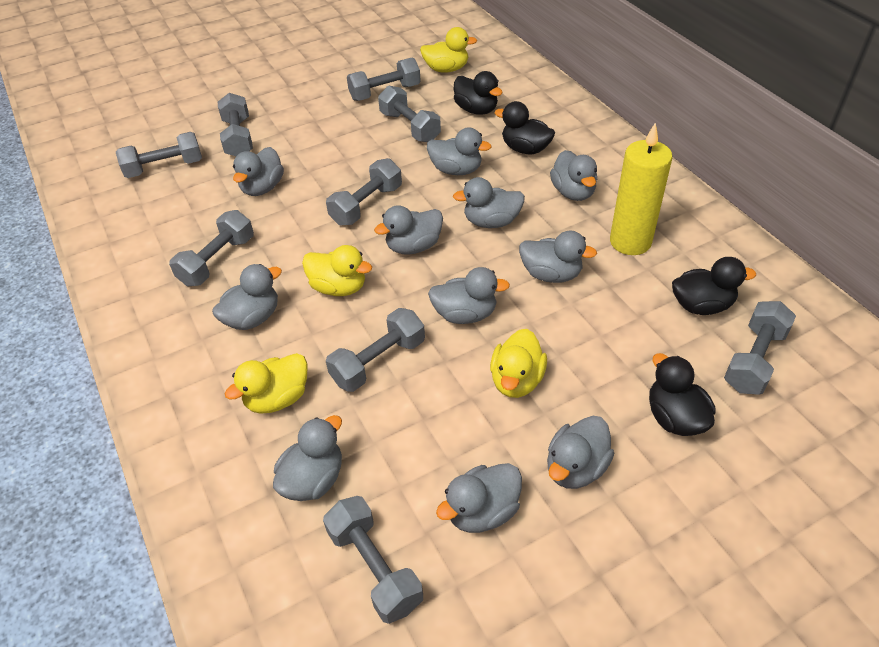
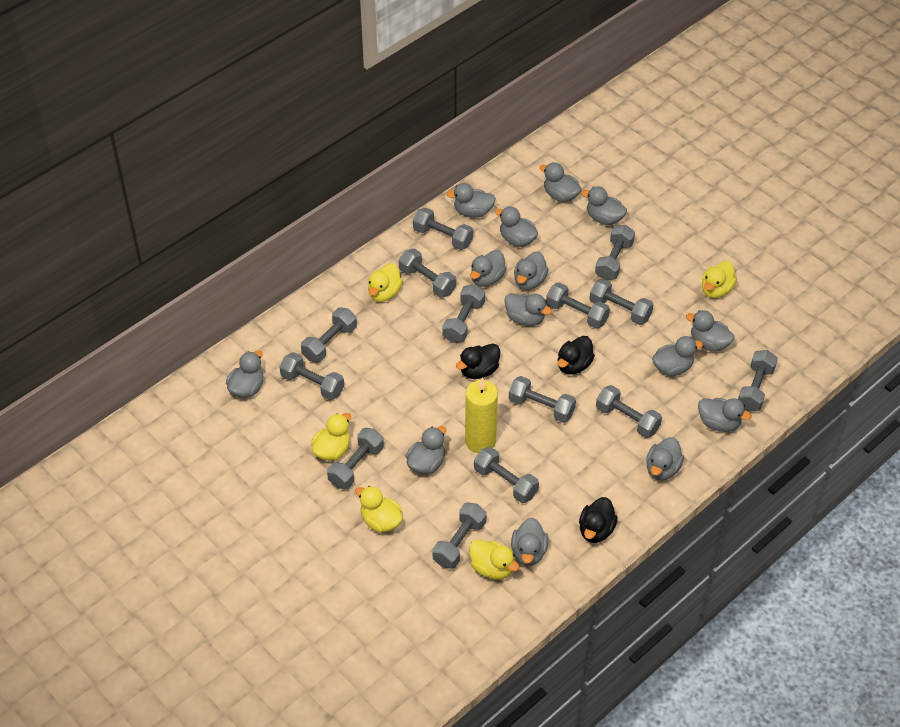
black duck: 4 -> 3
grey duck: 11 -> 14
grey dumbbell: 9 -> 14
yellow duck: 4 -> 5

